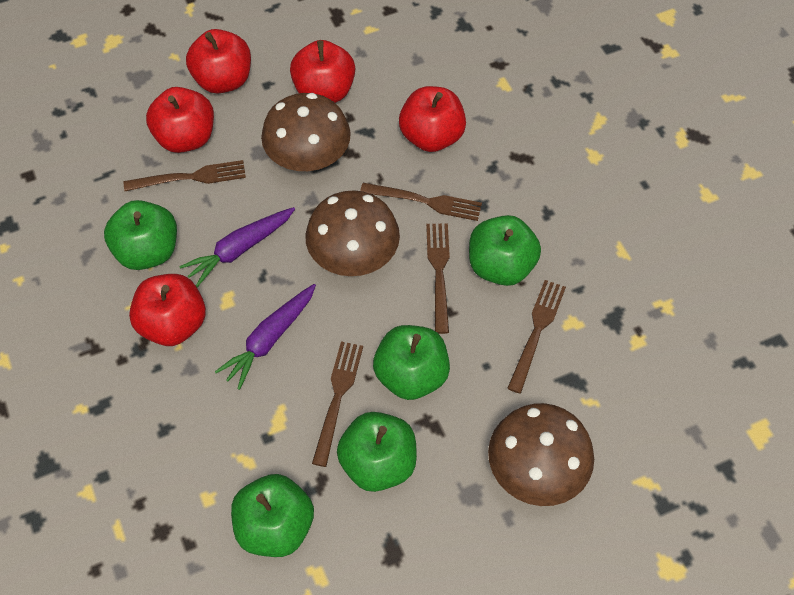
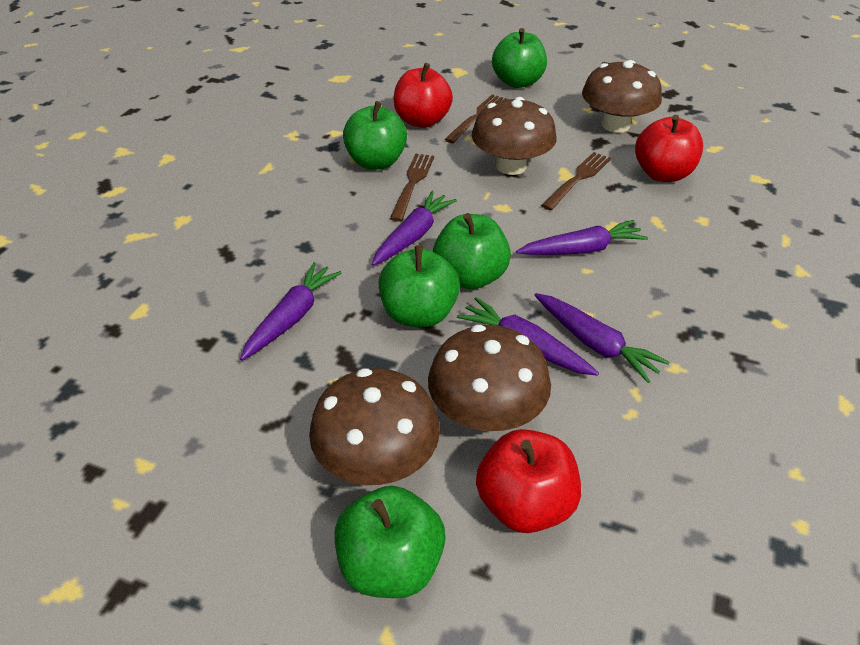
brown fork: 5 -> 3
brown mushroom: 3 -> 4
purple carrot: 2 -> 5
red apple: 5 -> 3

